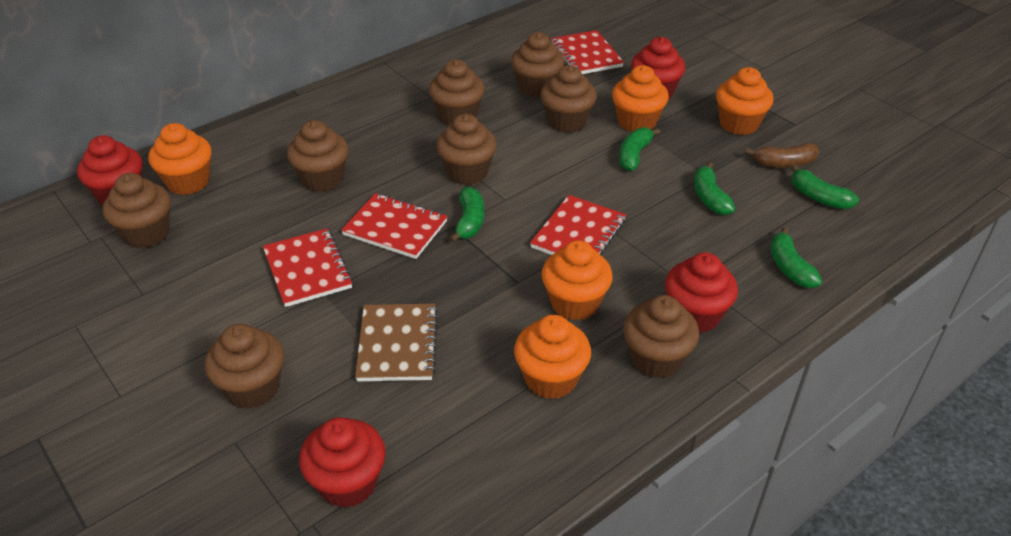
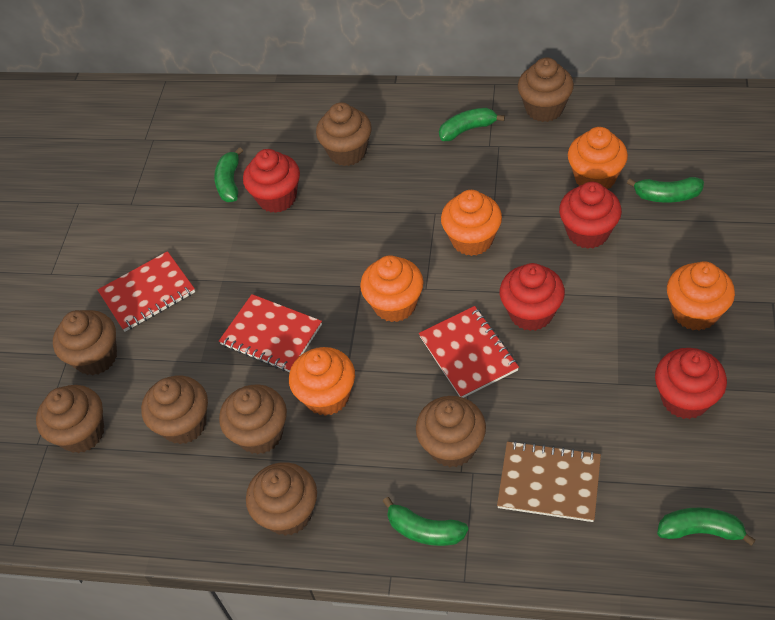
brown banana: 1 -> 0
red notebook: 4 -> 3

